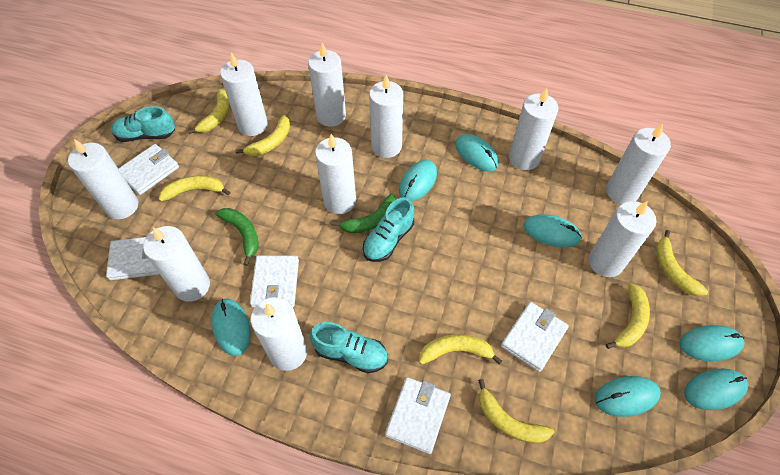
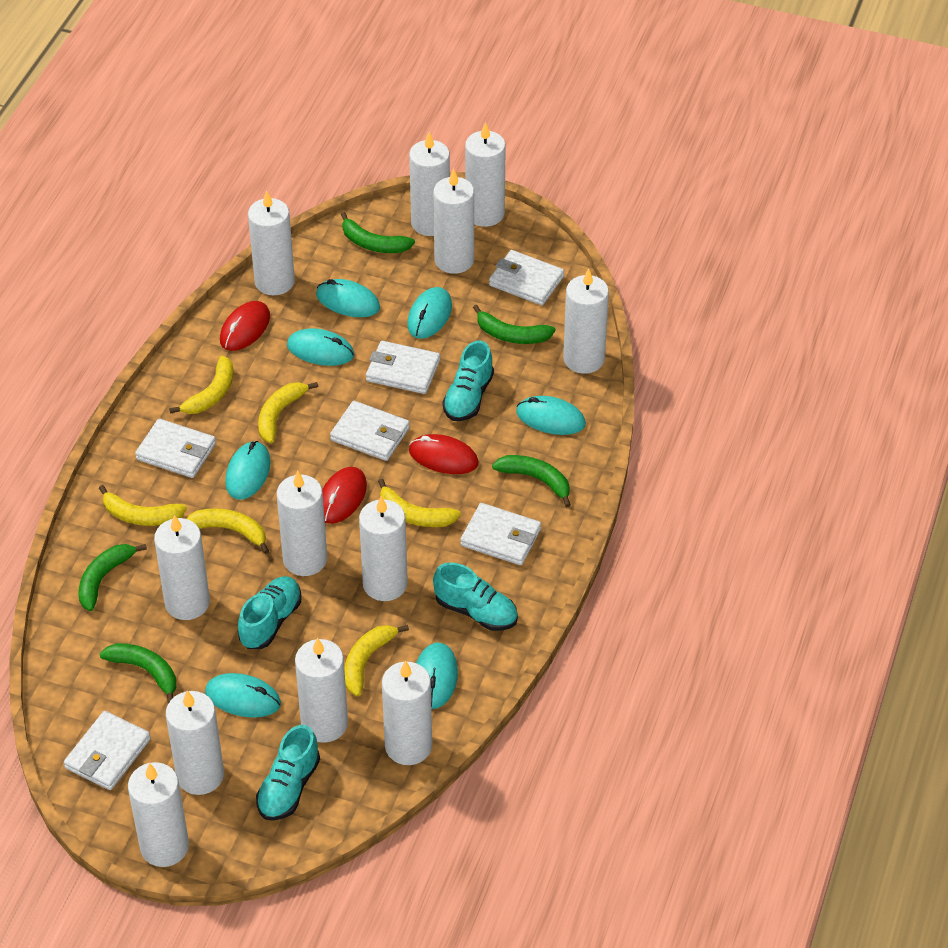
green banana: 2 -> 5
red mouse: 0 -> 3
turquoise shoe: 3 -> 4
white candle: 10 -> 12
white wallet: 5 -> 6
yellow banana: 7 -> 6

